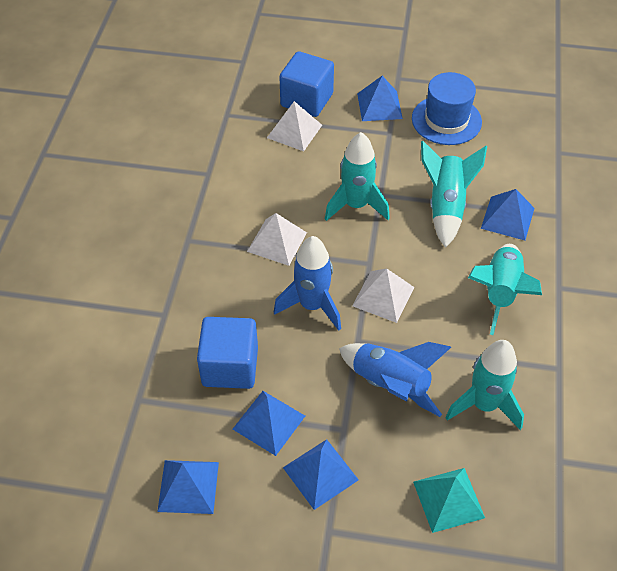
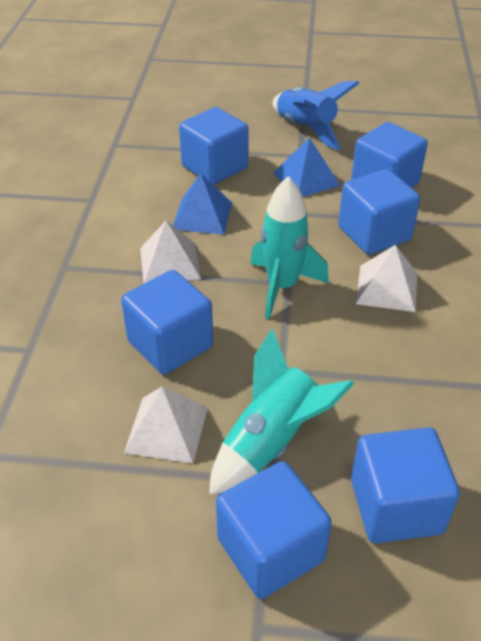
blue cube: 2 -> 6
blue hat: 1 -> 0
blue pyramid: 5 -> 2
blue rocket: 2 -> 1
turquoise pyramid: 1 -> 0
turquoise rocket: 4 -> 2

